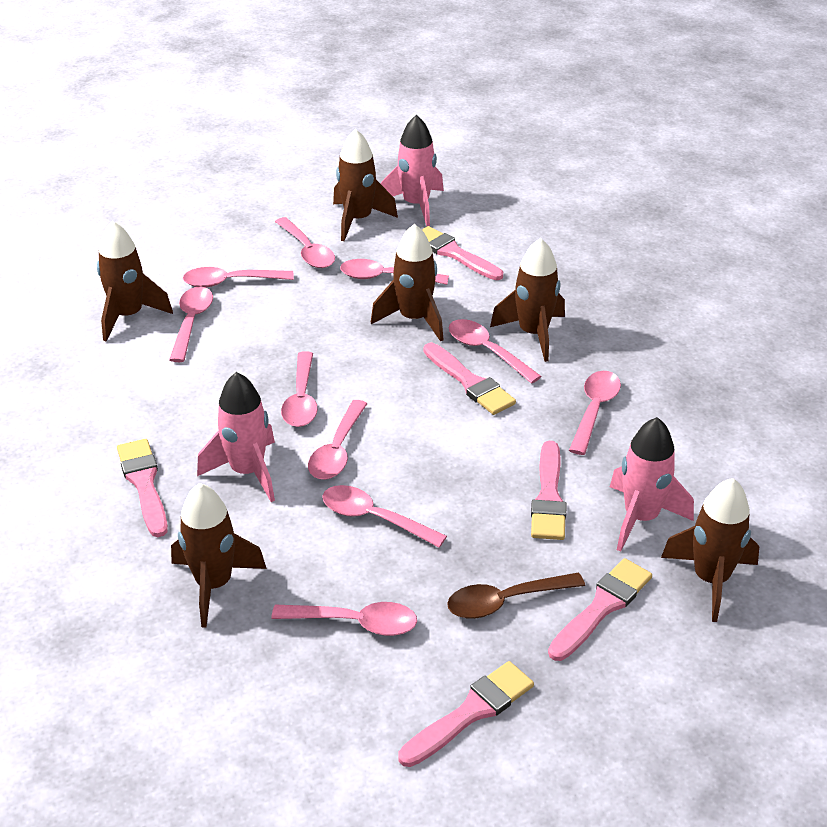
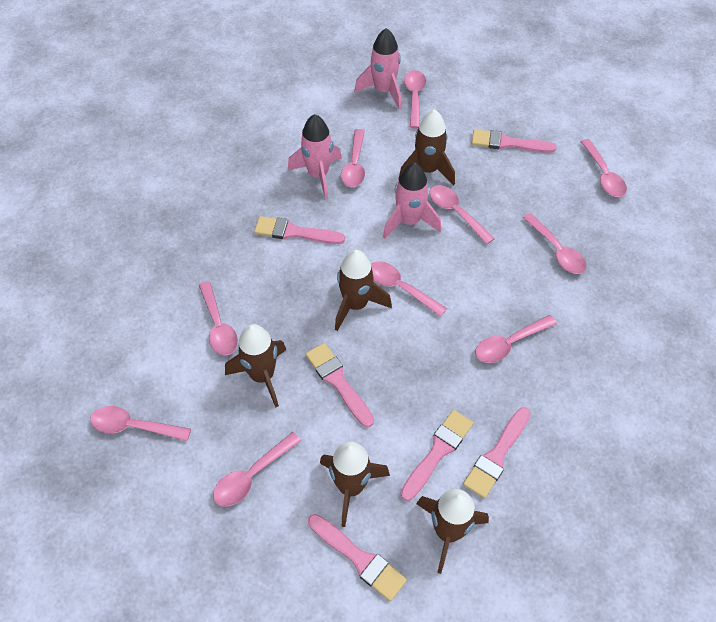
brown rocket: 6 -> 5
brown spoon: 1 -> 0

